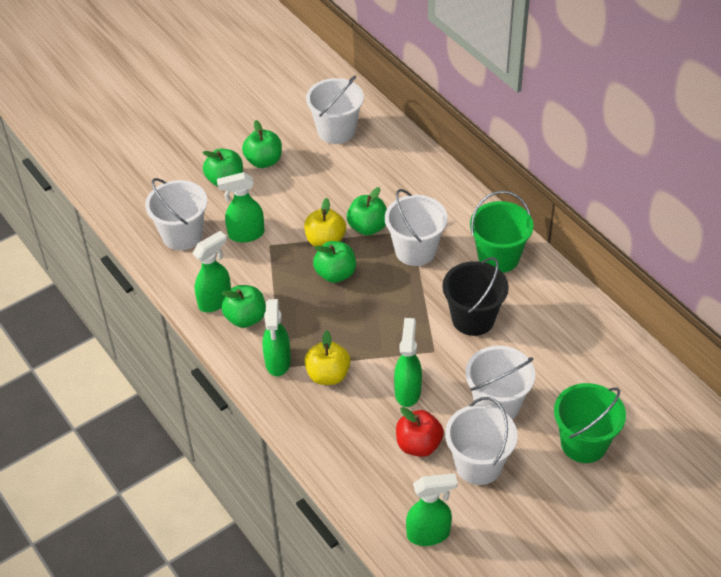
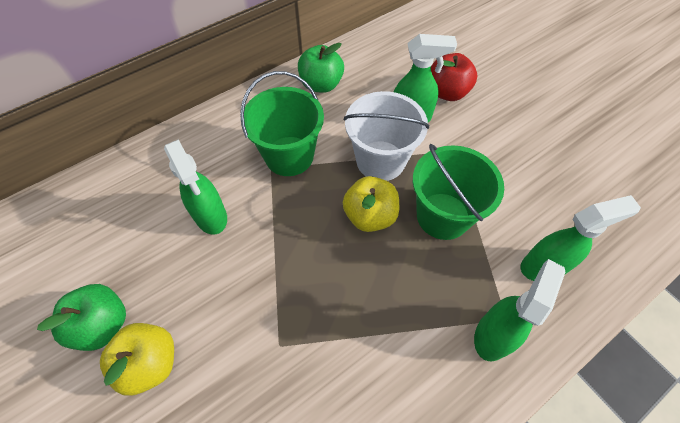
black bucket: 1 -> 0
green apple: 5 -> 2
green spray bottle: 5 -> 4
white bucket: 5 -> 1

